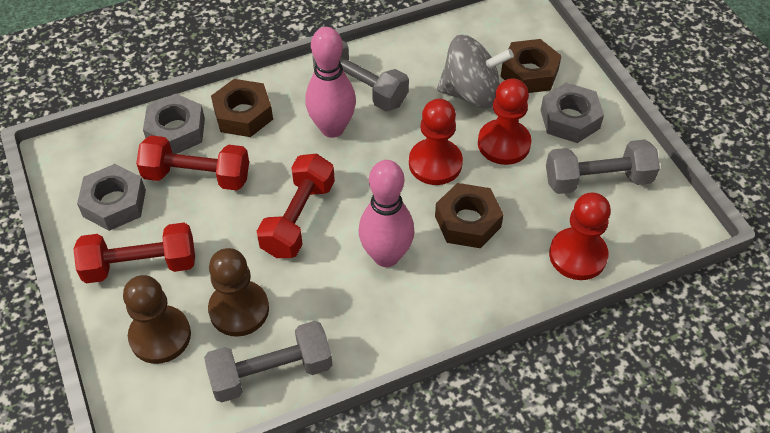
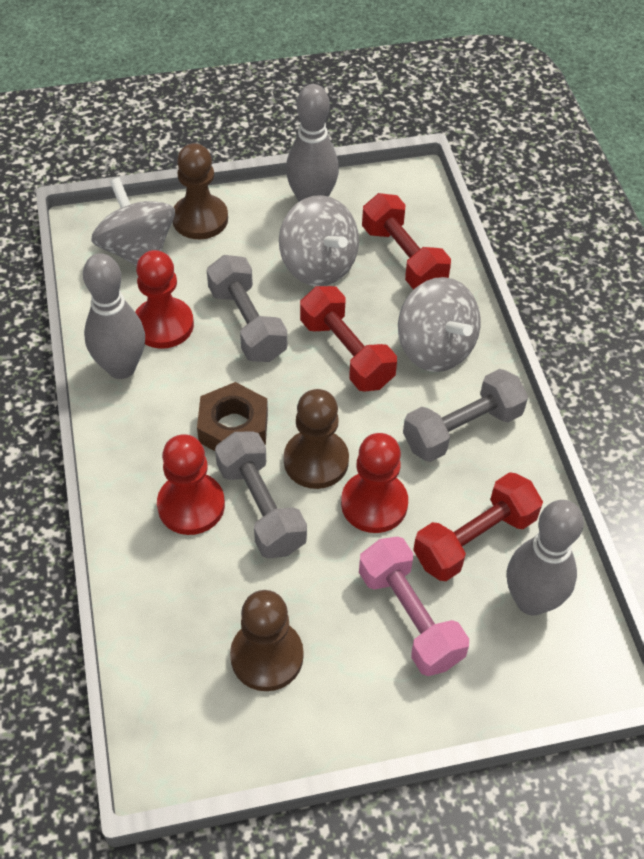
brown nut: 3 -> 1
brown pawn: 2 -> 3
grey bowling pin: 0 -> 3
grey nut: 3 -> 0
grey spinning top: 1 -> 3
pink bowling pin: 2 -> 0
pink dumbbell: 0 -> 1

